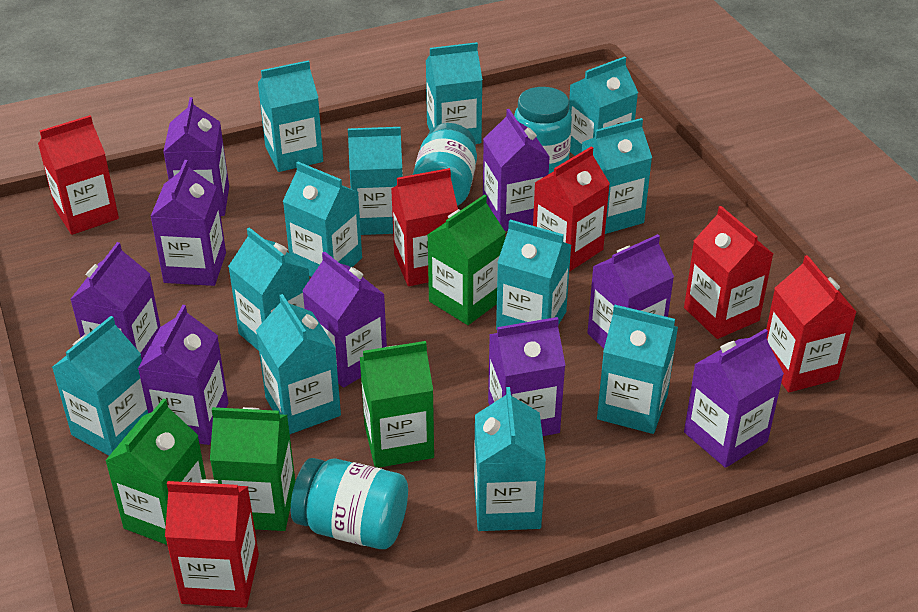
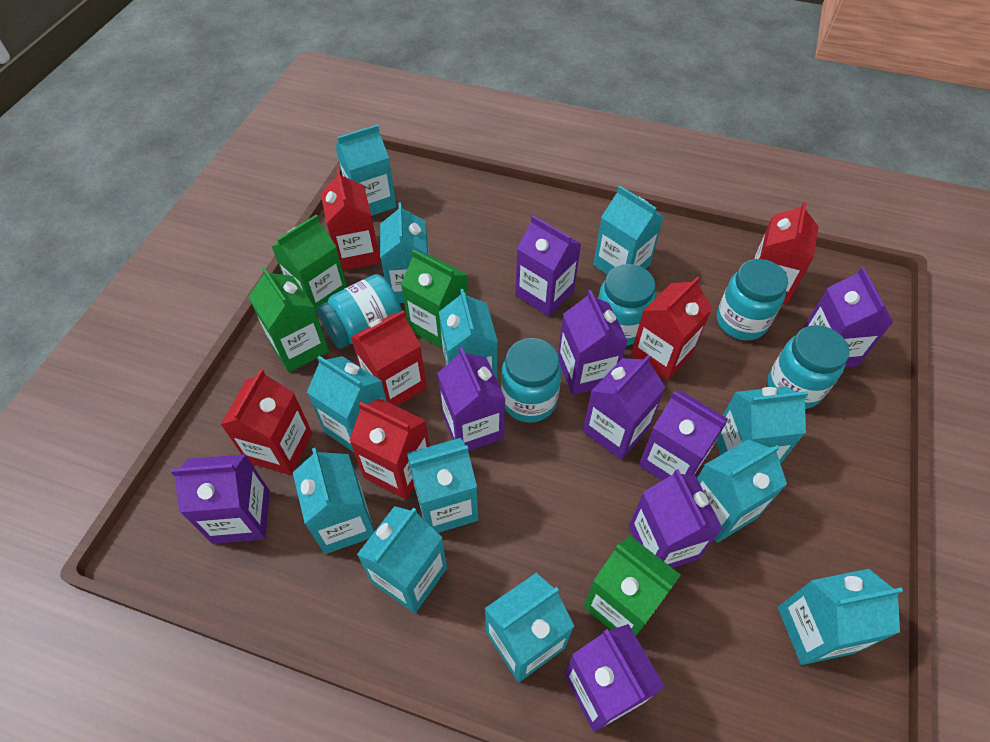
turquoise jar: 3 -> 5

